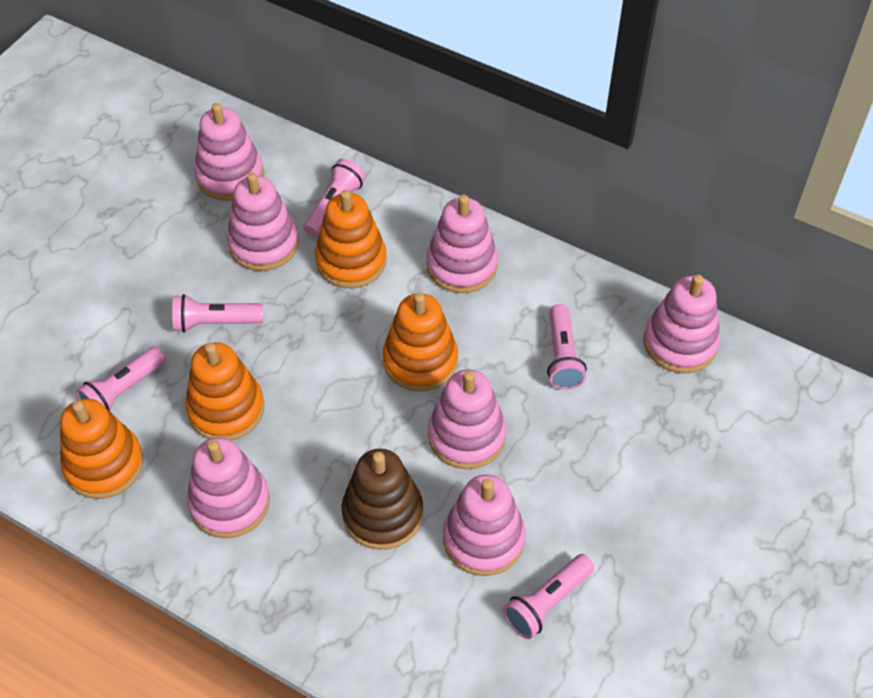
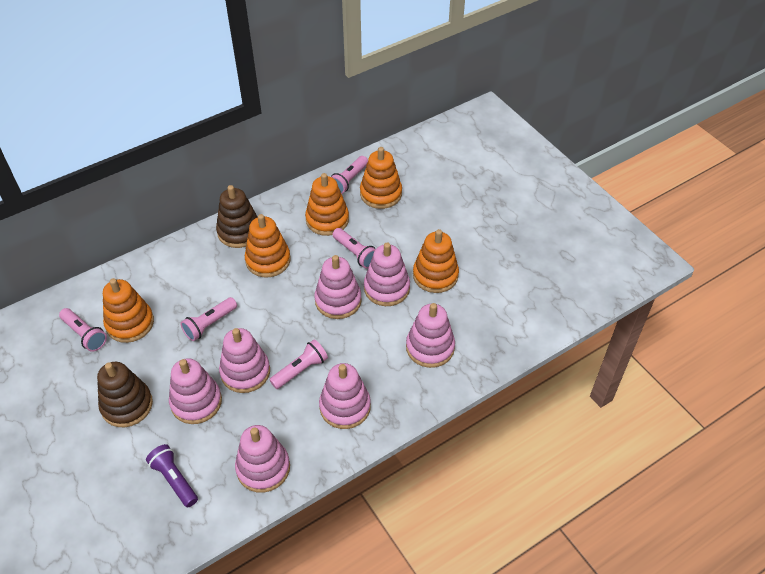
brown stacking toy: 1 -> 2
orange stacking toy: 4 -> 5
purple flashlight: 0 -> 1

